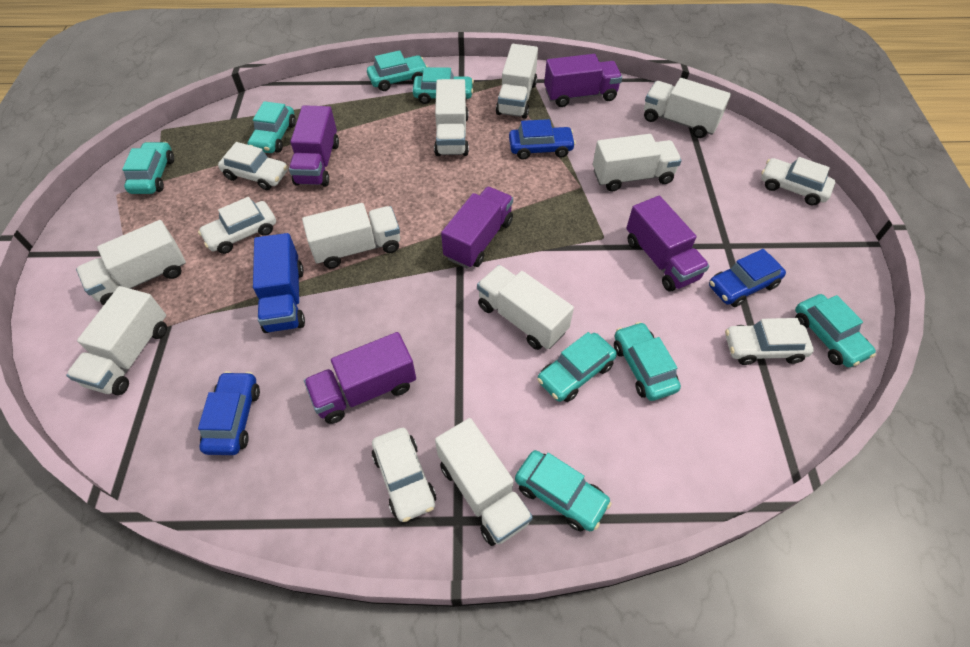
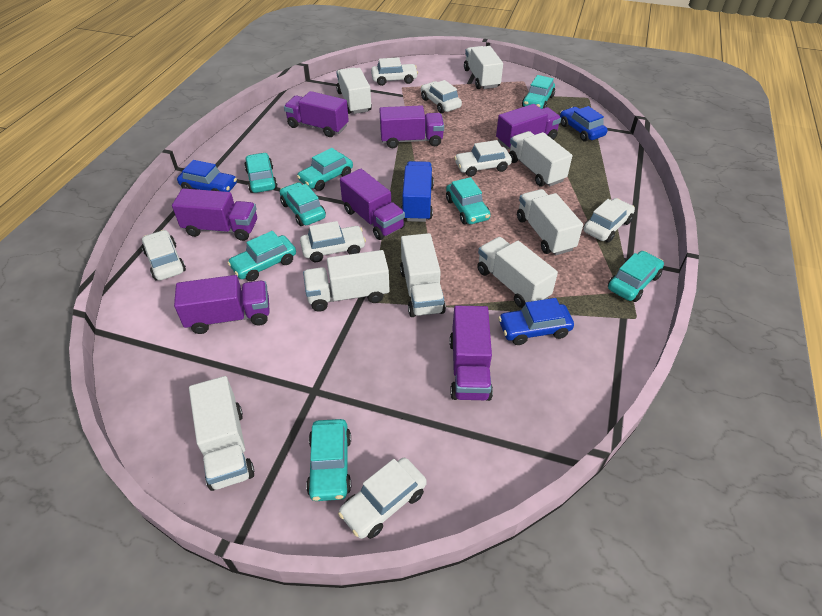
purple truck: 5 -> 7
white car: 5 -> 7
white truck: 9 -> 8

